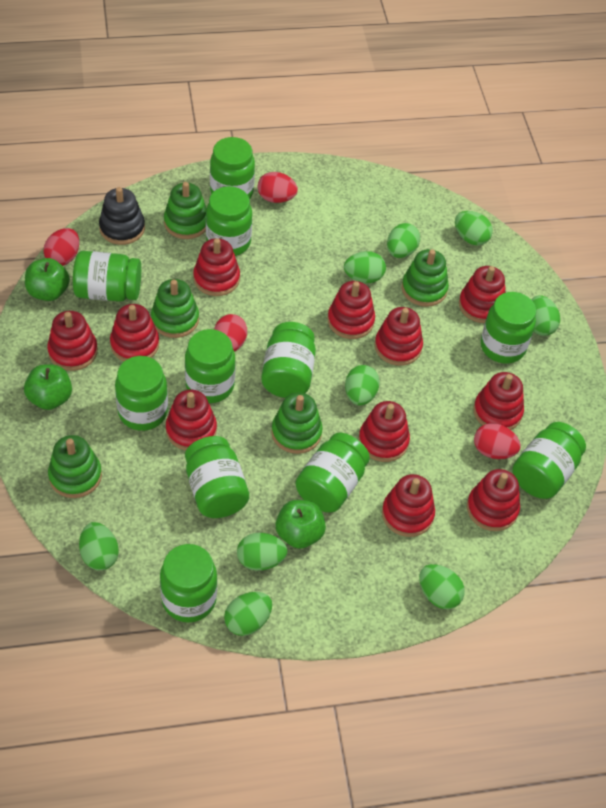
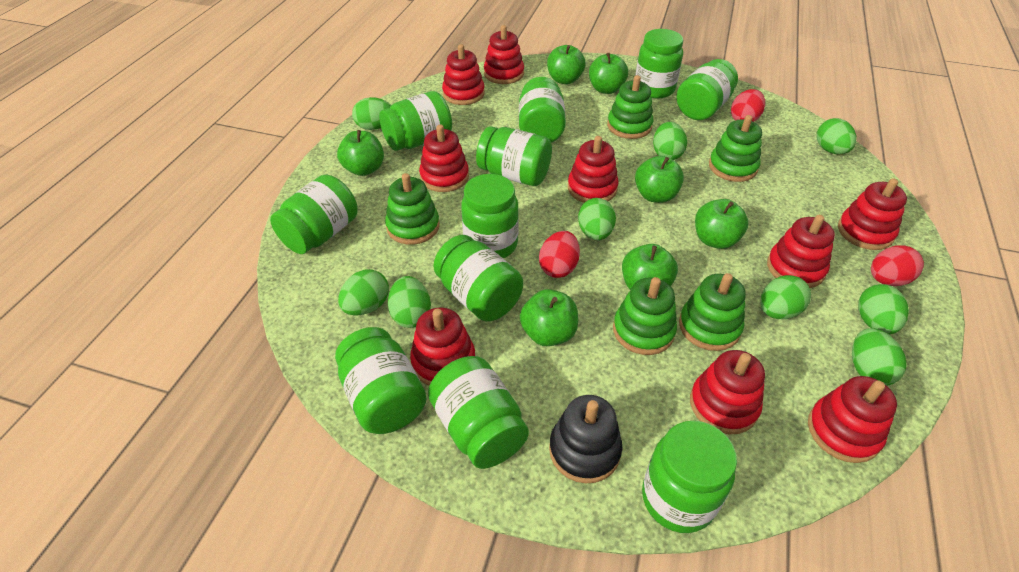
green apple: 3 -> 7
red egg: 4 -> 3
red stacking toy: 11 -> 9

